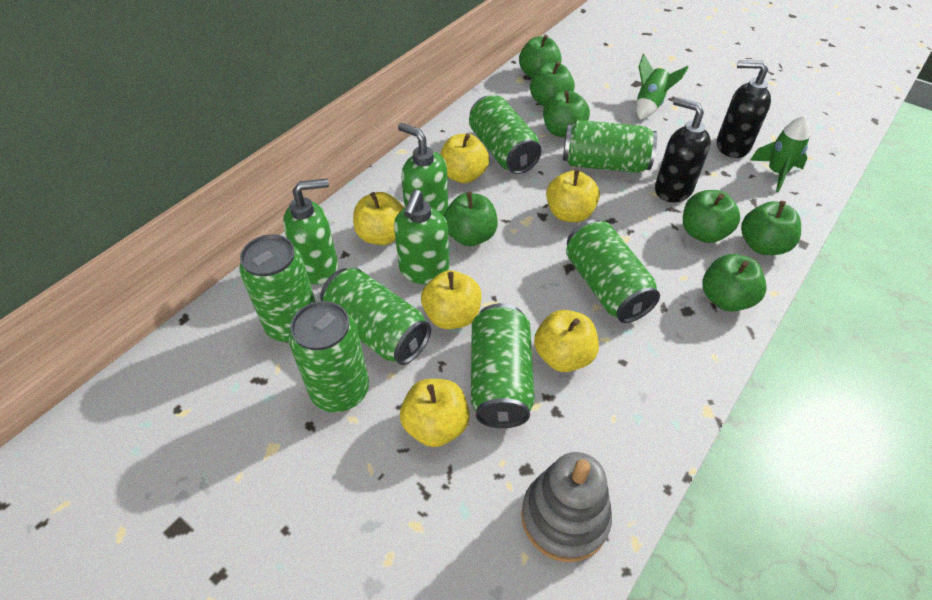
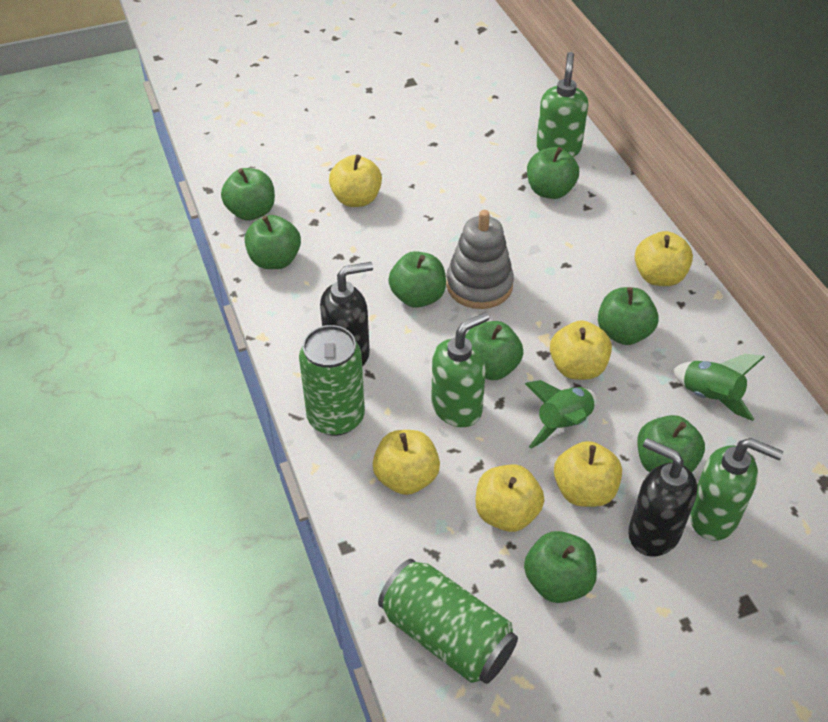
green apple: 7 -> 8
green can: 7 -> 2

